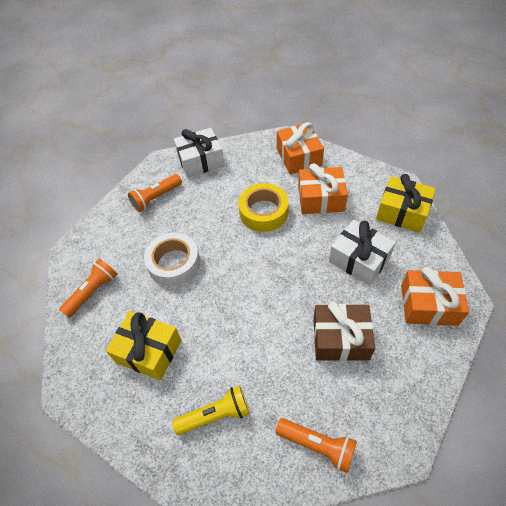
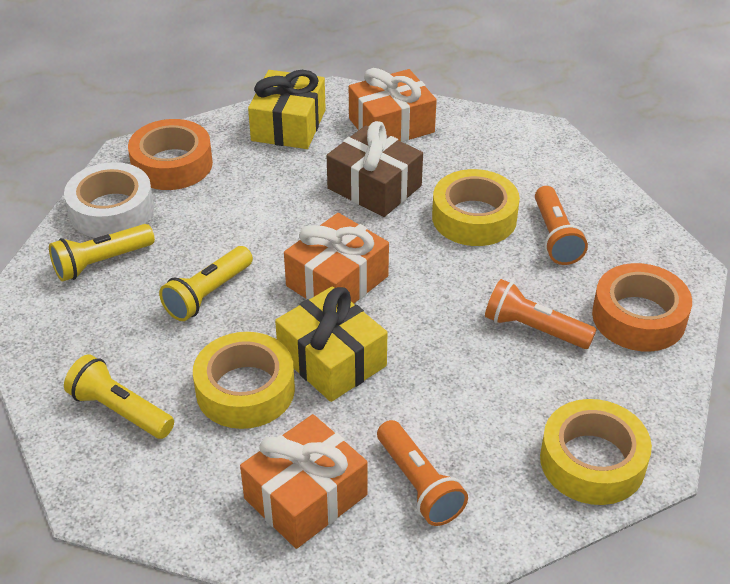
orange tape: 0 -> 2
white gift: 2 -> 0
yellow flashlight: 1 -> 3
yellow tape: 1 -> 3

